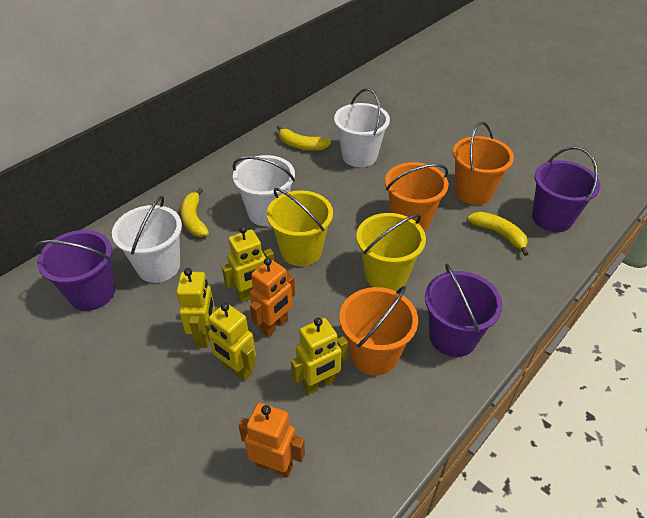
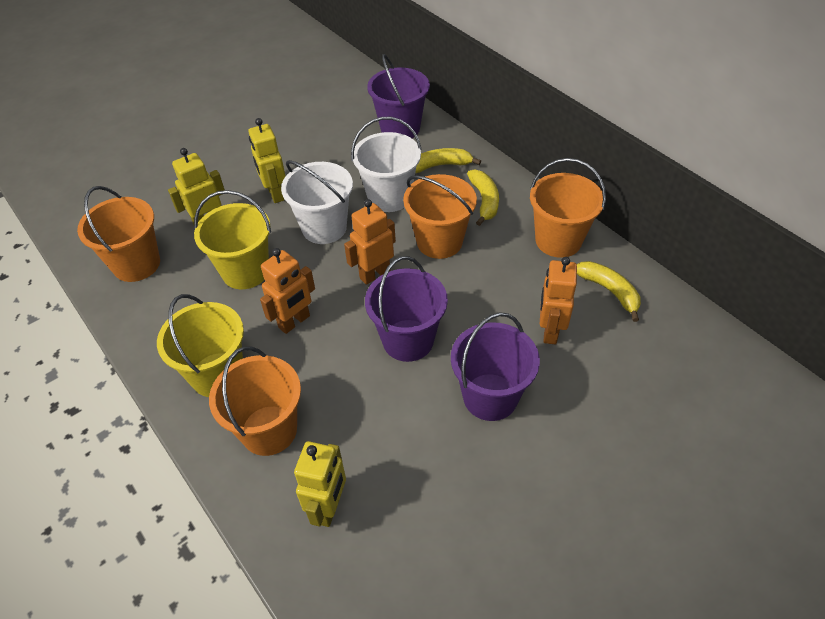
orange bucket: 3 -> 4
orange robot: 2 -> 3
white bucket: 3 -> 2
yellow robot: 4 -> 3

